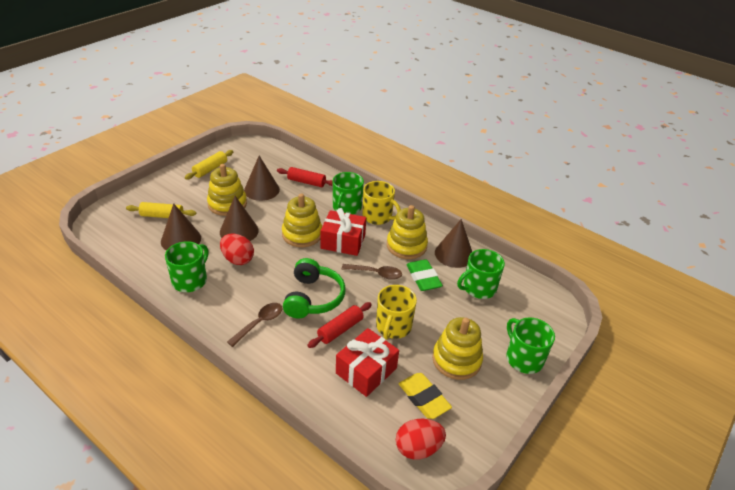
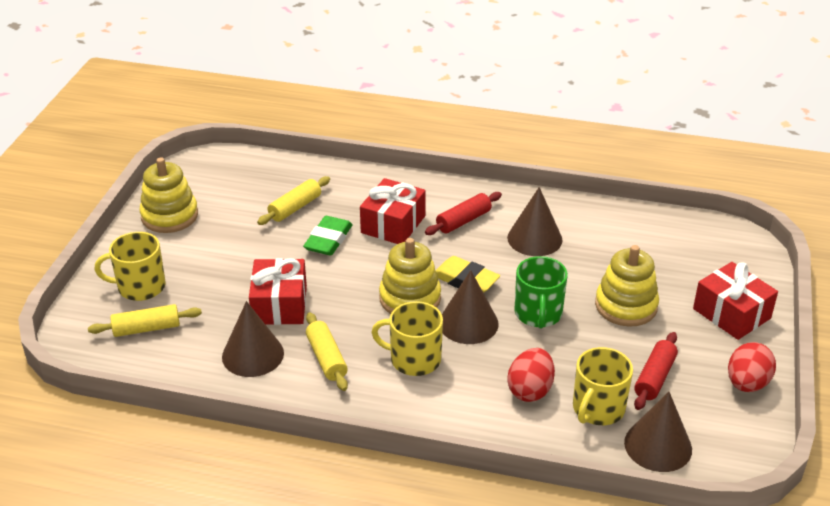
brown spoon: 2 -> 0
green headphones: 1 -> 0
green mug: 4 -> 1
red gift: 2 -> 3
yellow mug: 2 -> 3
yellow rolling pin: 2 -> 3
yellow stacking toy: 4 -> 3

